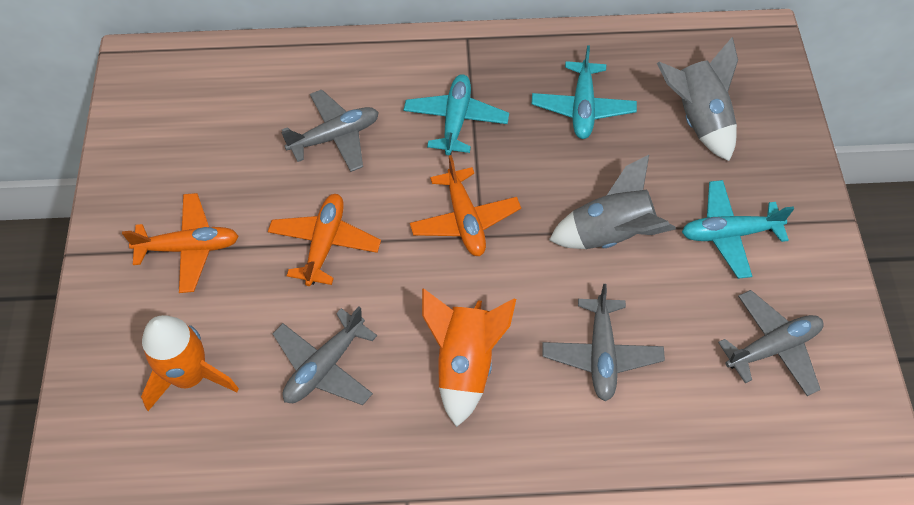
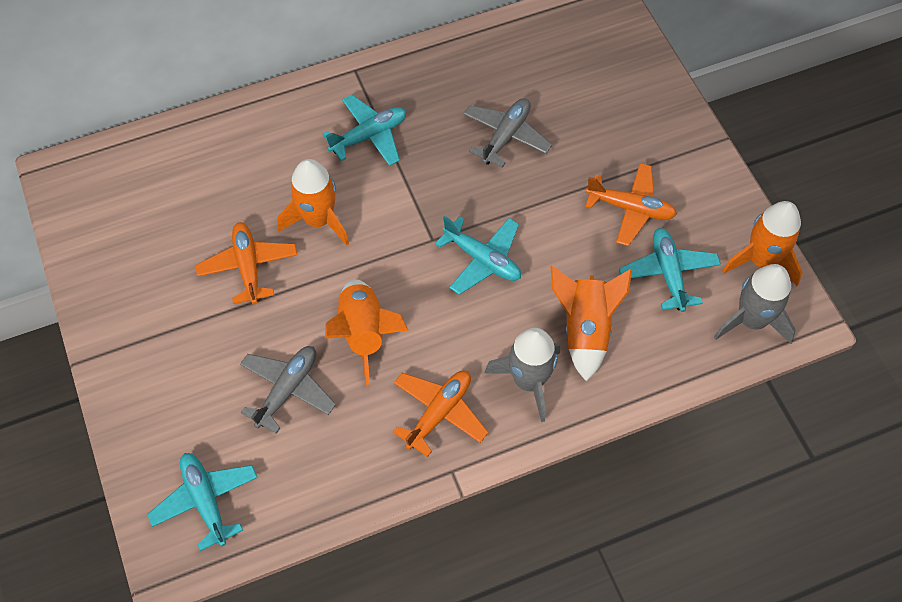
grey plane: 4 -> 2
orange rocket: 2 -> 4
turquoise plane: 3 -> 4

